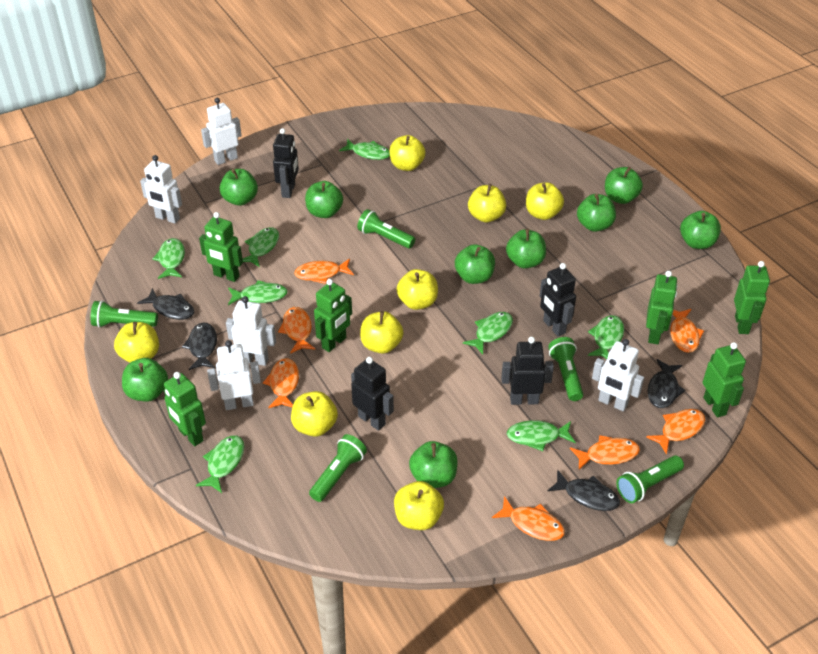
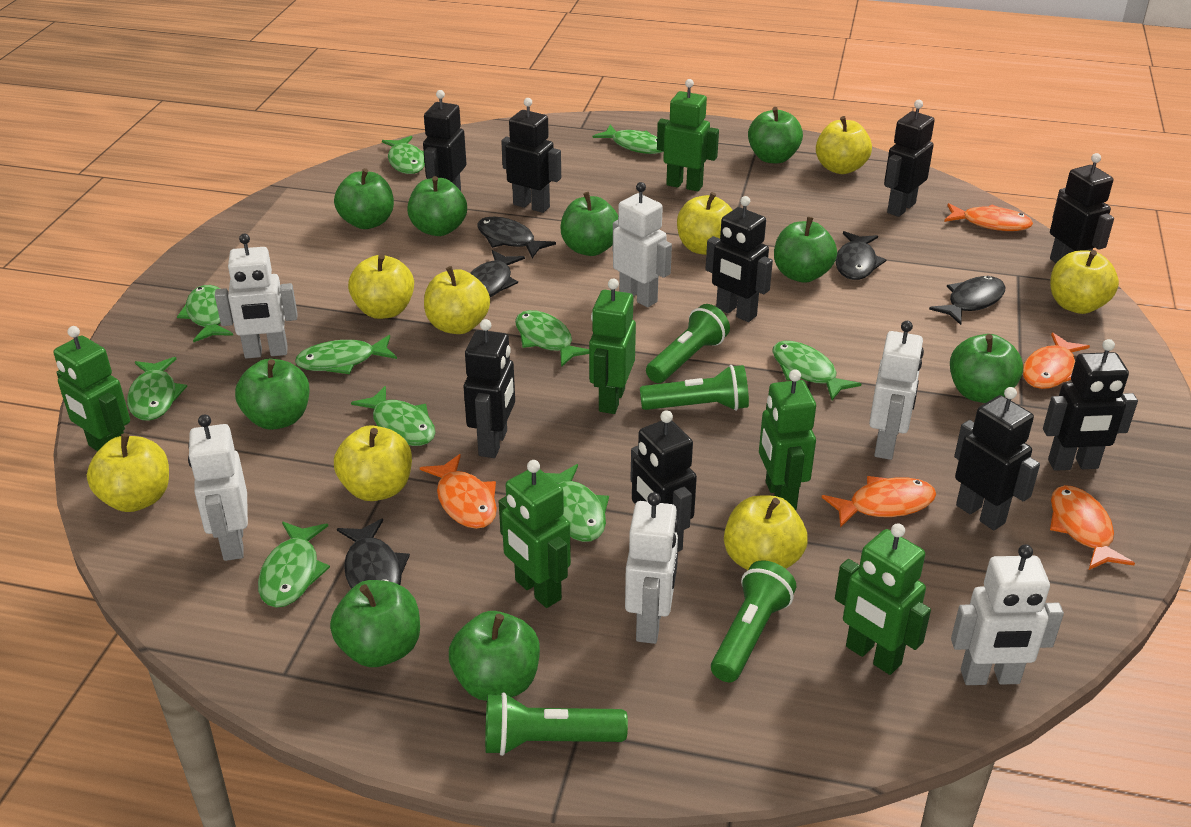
black fish: 4 -> 5
black robot: 4 -> 9
green fish: 8 -> 10
green flashlight: 5 -> 4
orange fish: 7 -> 5
white robot: 5 -> 6

